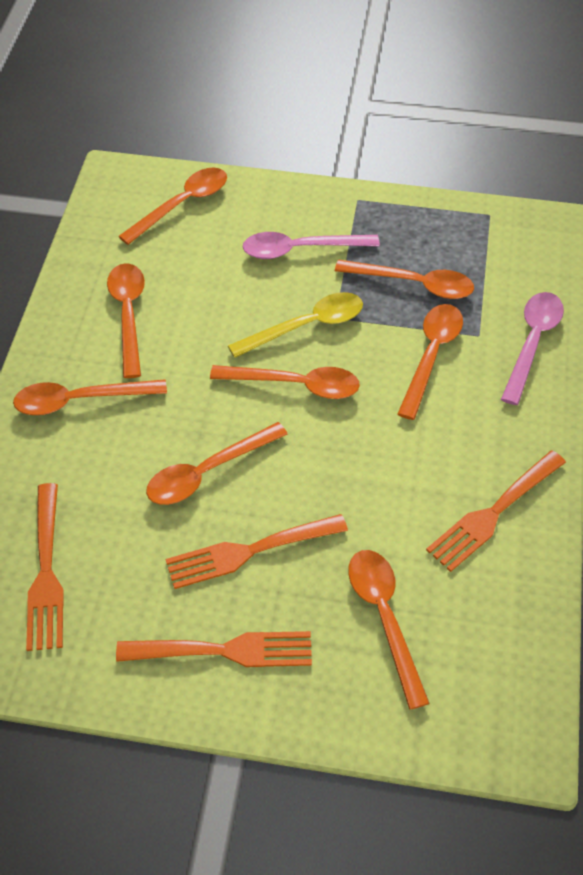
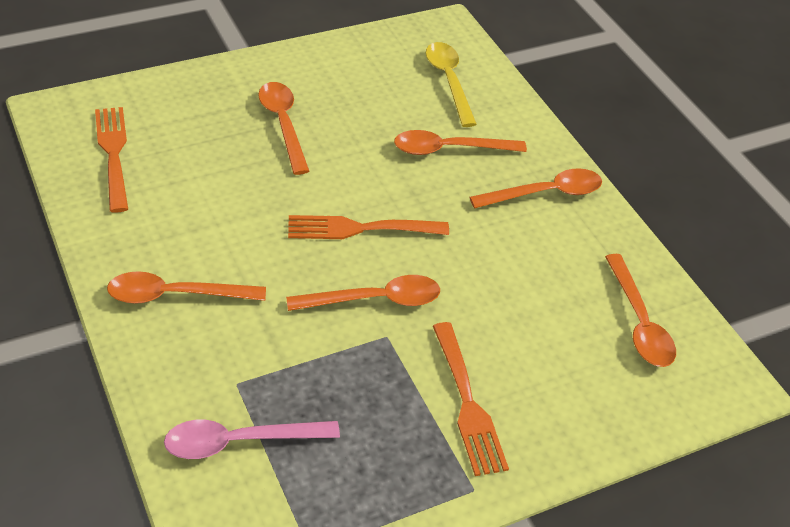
orange fork: 4 -> 3
orange spoon: 8 -> 6
pink spoon: 2 -> 1

